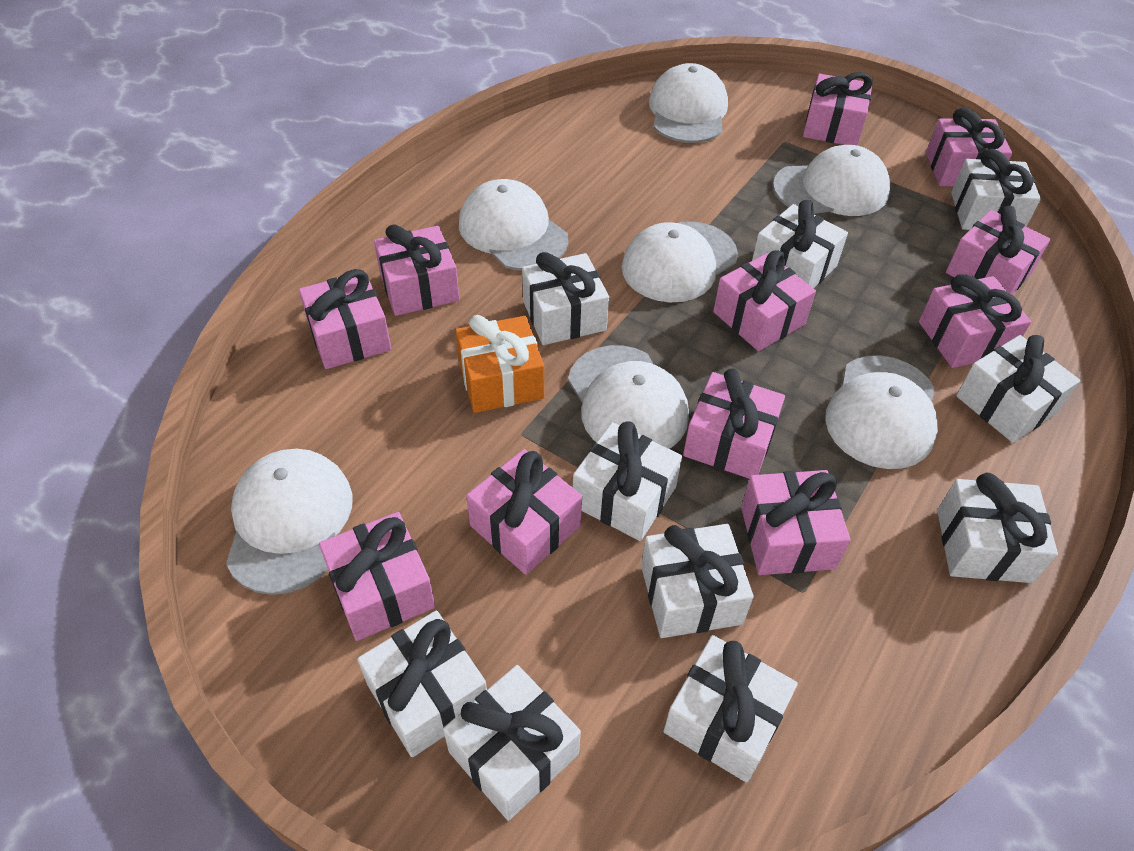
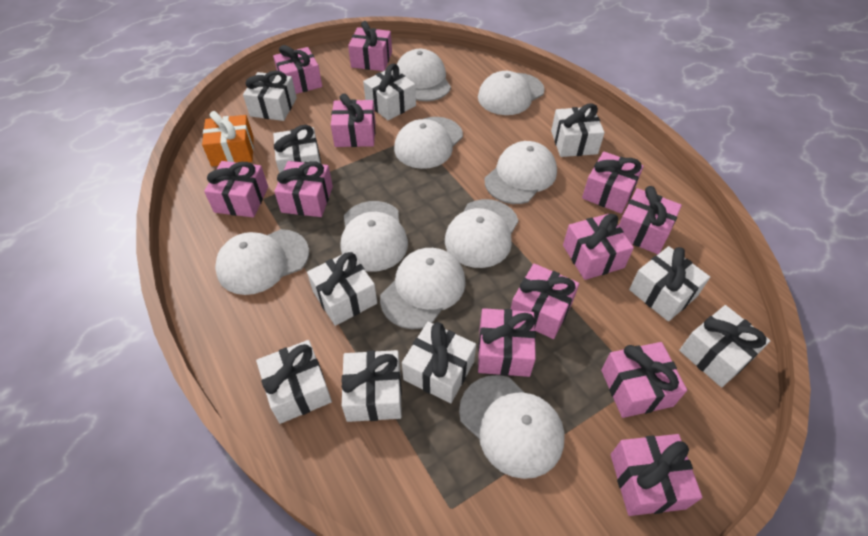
pink gift: 11 -> 12
white cap: 7 -> 9

